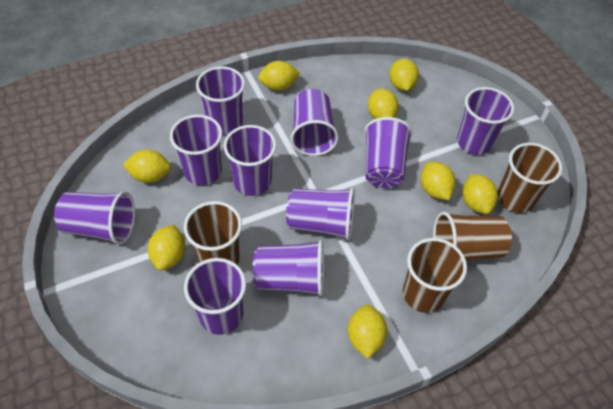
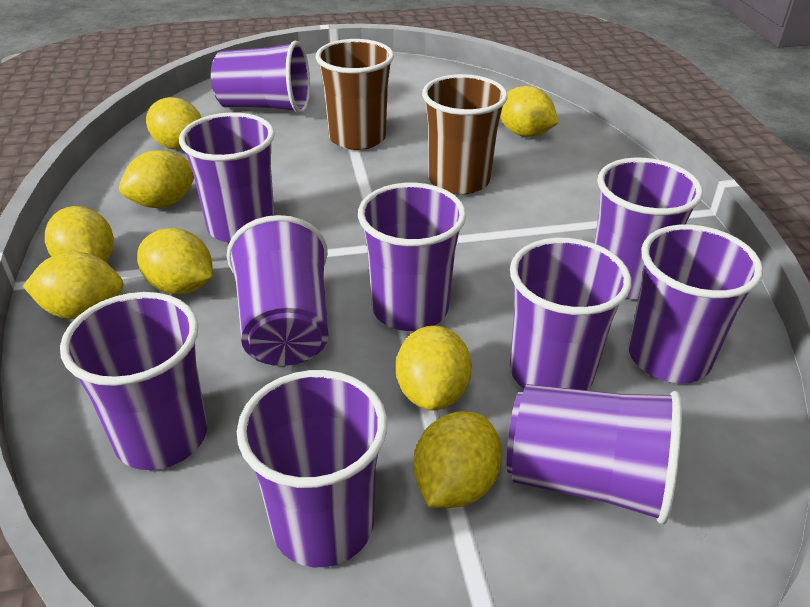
brown cup: 4 -> 2

